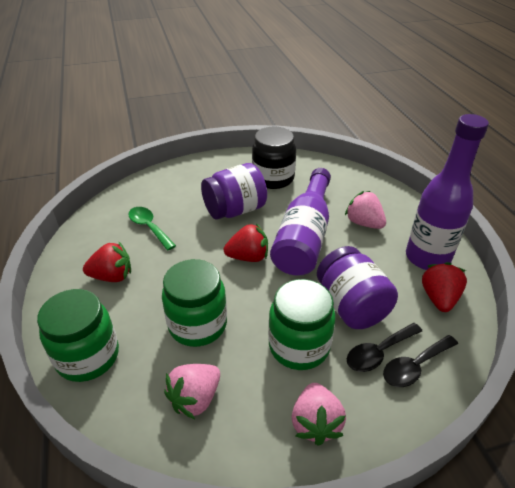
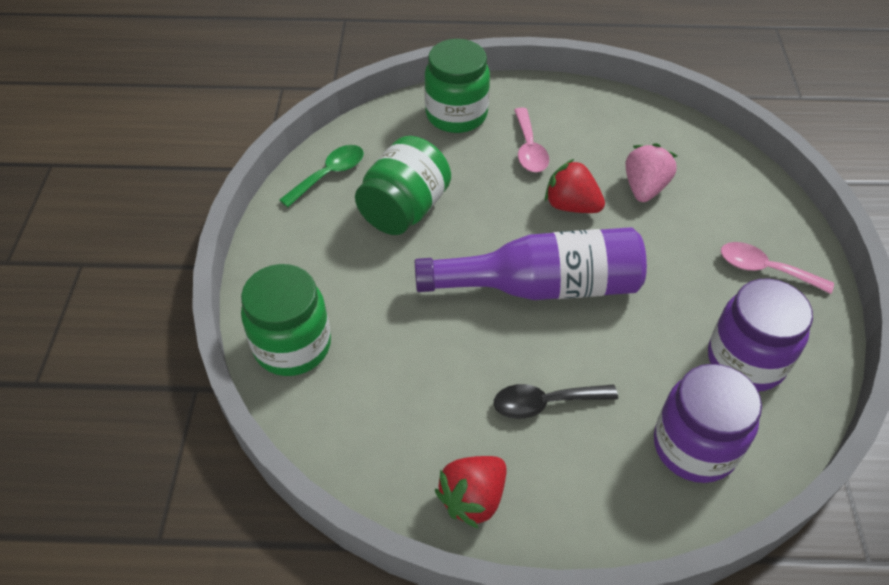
black jar: 1 -> 0
black spoon: 2 -> 1
pink spoon: 0 -> 2
pink strawberry: 3 -> 1
purple bottle: 2 -> 1
red strawberry: 3 -> 2

